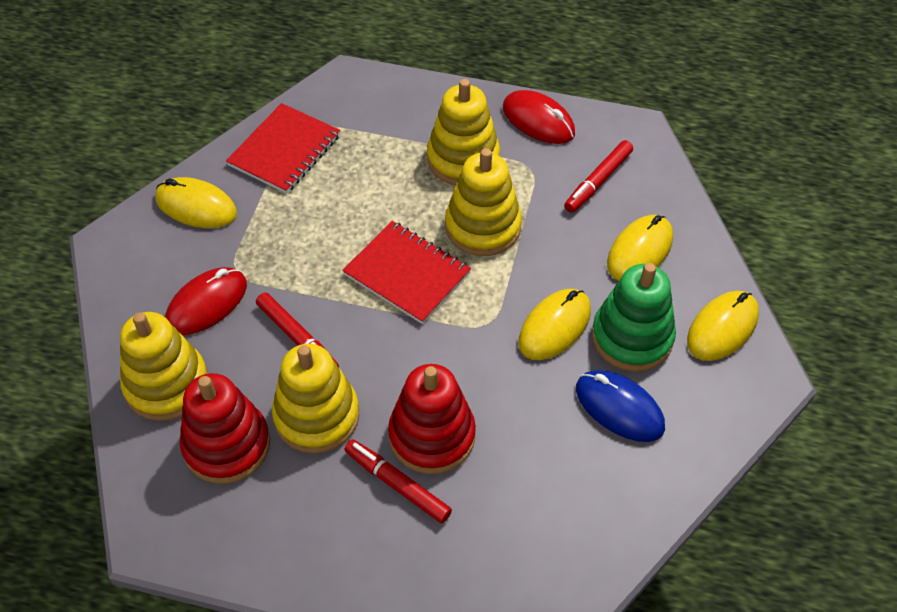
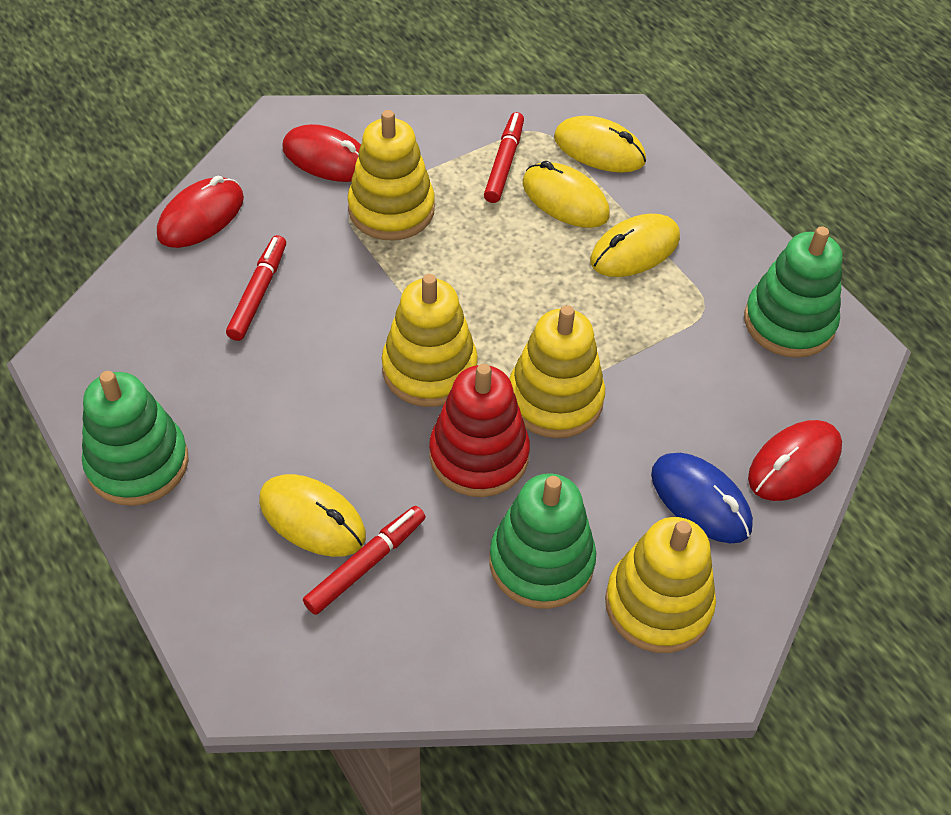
green stacking toy: 1 -> 3
red mouse: 2 -> 3
red notebook: 2 -> 0
red stacking toy: 2 -> 1

